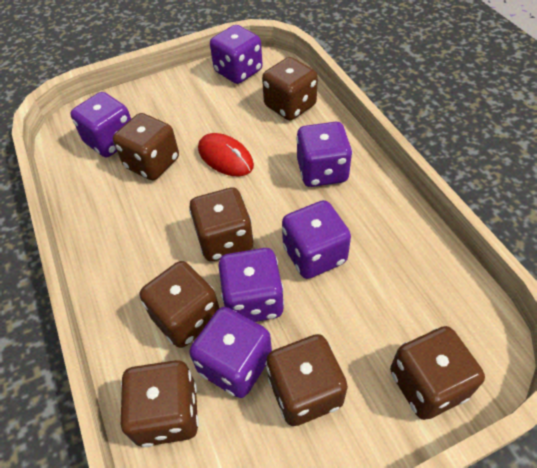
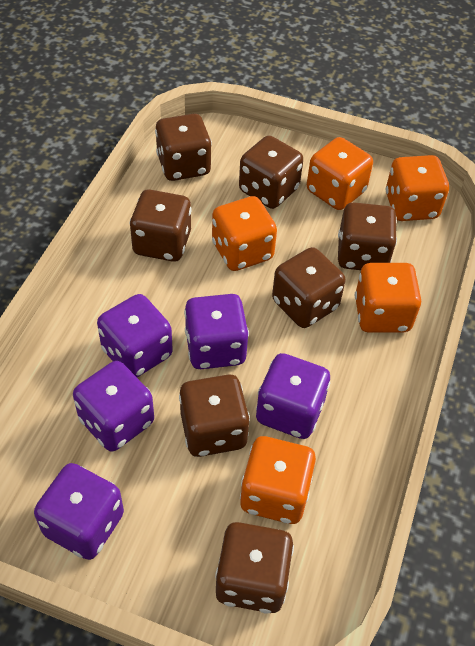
orange dice: 0 -> 5
purple dice: 6 -> 5
red mouse: 1 -> 0

